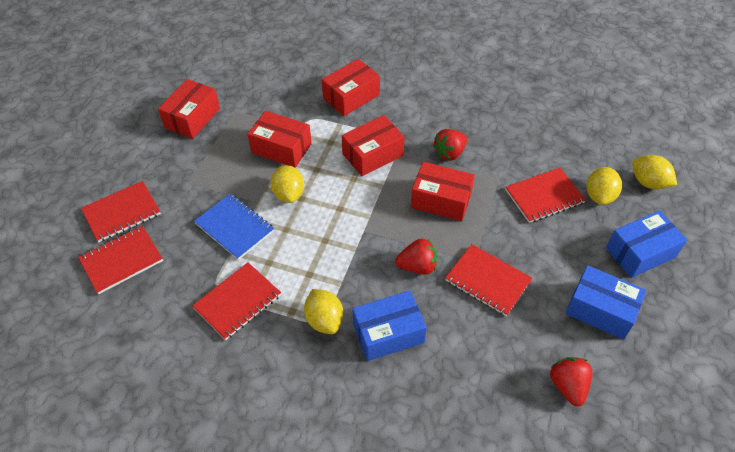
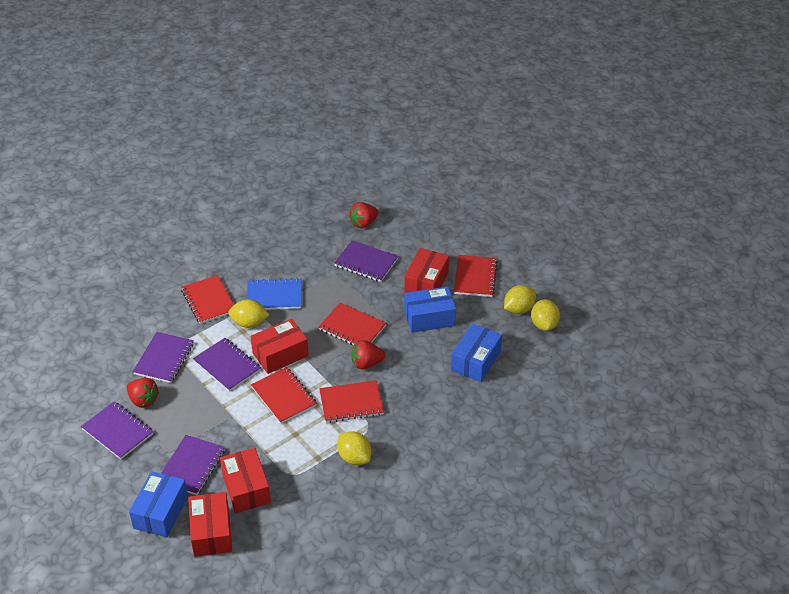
purple notebook: 0 -> 5
red box: 5 -> 4

